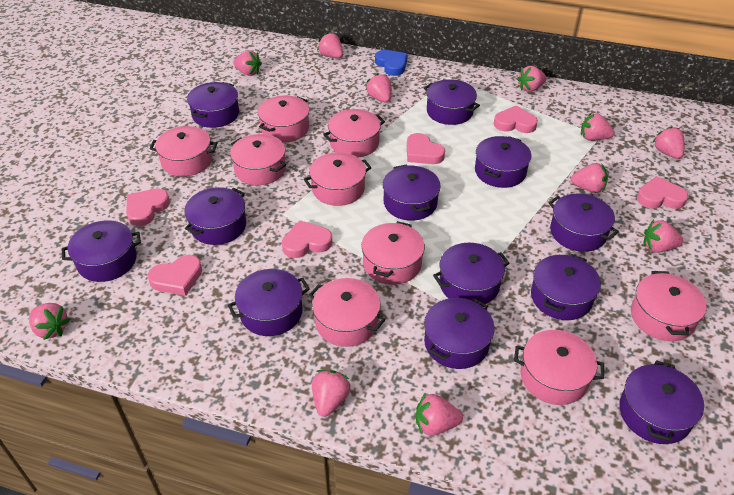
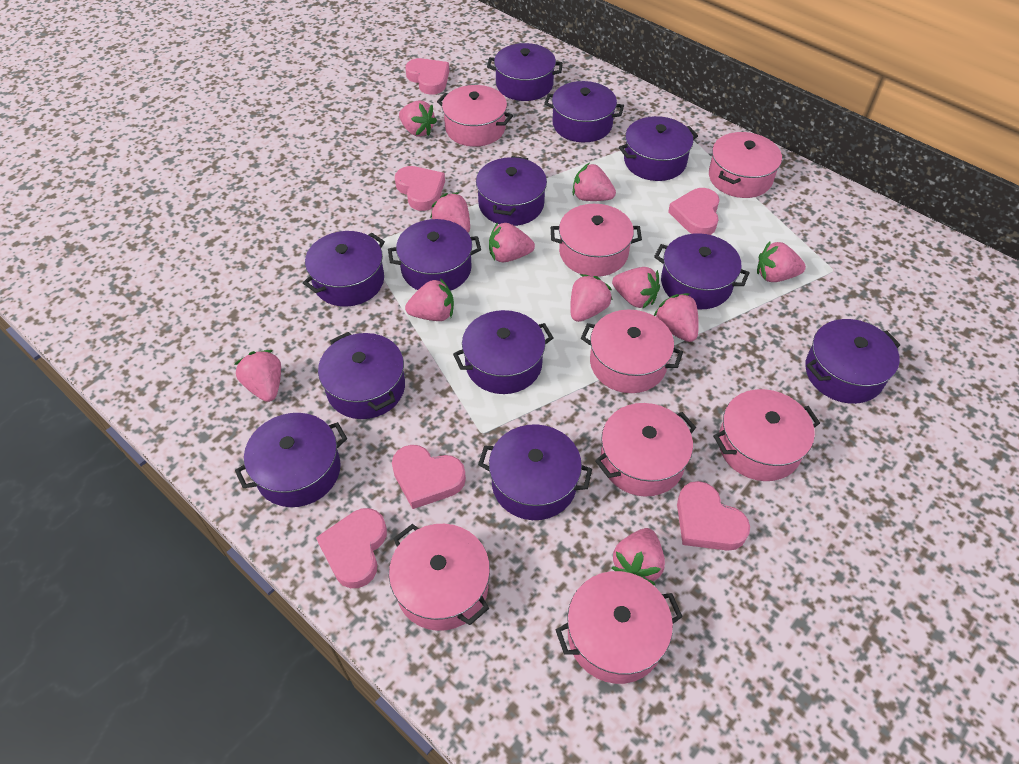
blue heart: 1 -> 0
pink pot: 9 -> 8

